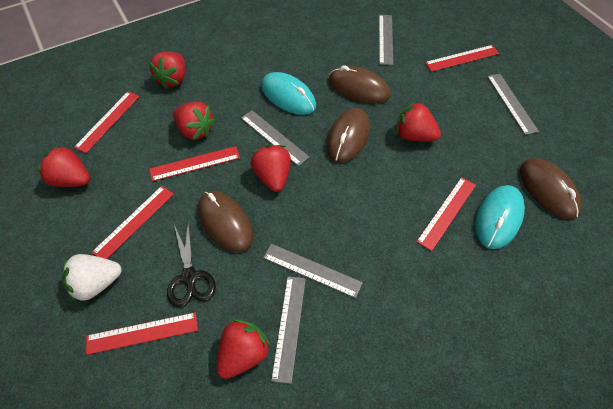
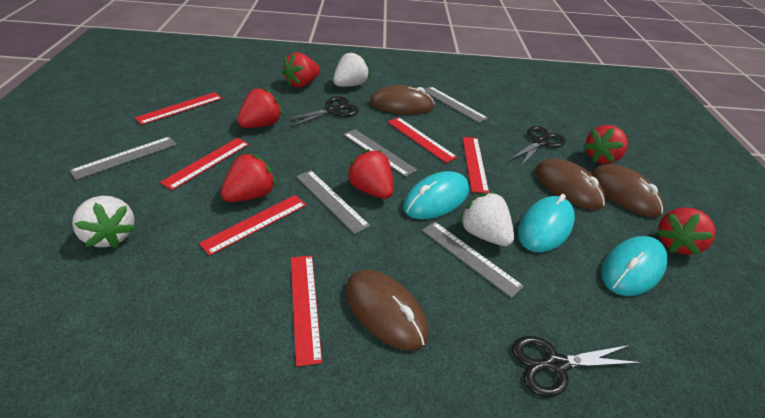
black scissors: 1 -> 3
turquoise mouse: 2 -> 3
white strawberry: 1 -> 3

